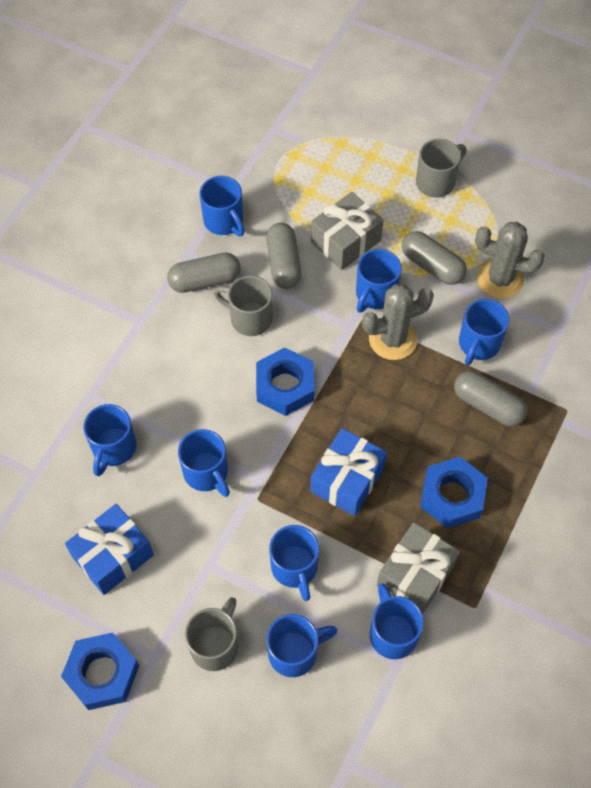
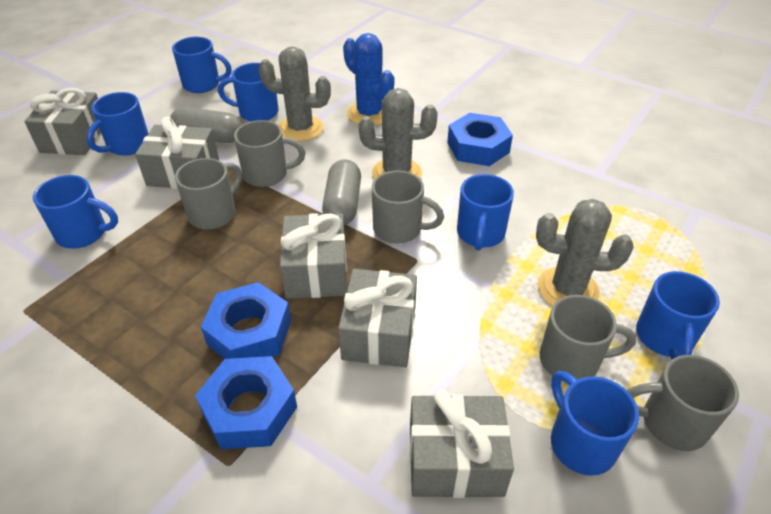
blue cactus: 0 -> 1
blue gift: 2 -> 0
blue mug: 8 -> 7
grey cactus: 2 -> 3
grey capsule: 4 -> 2
grey gift: 2 -> 5
grey mug: 3 -> 5

